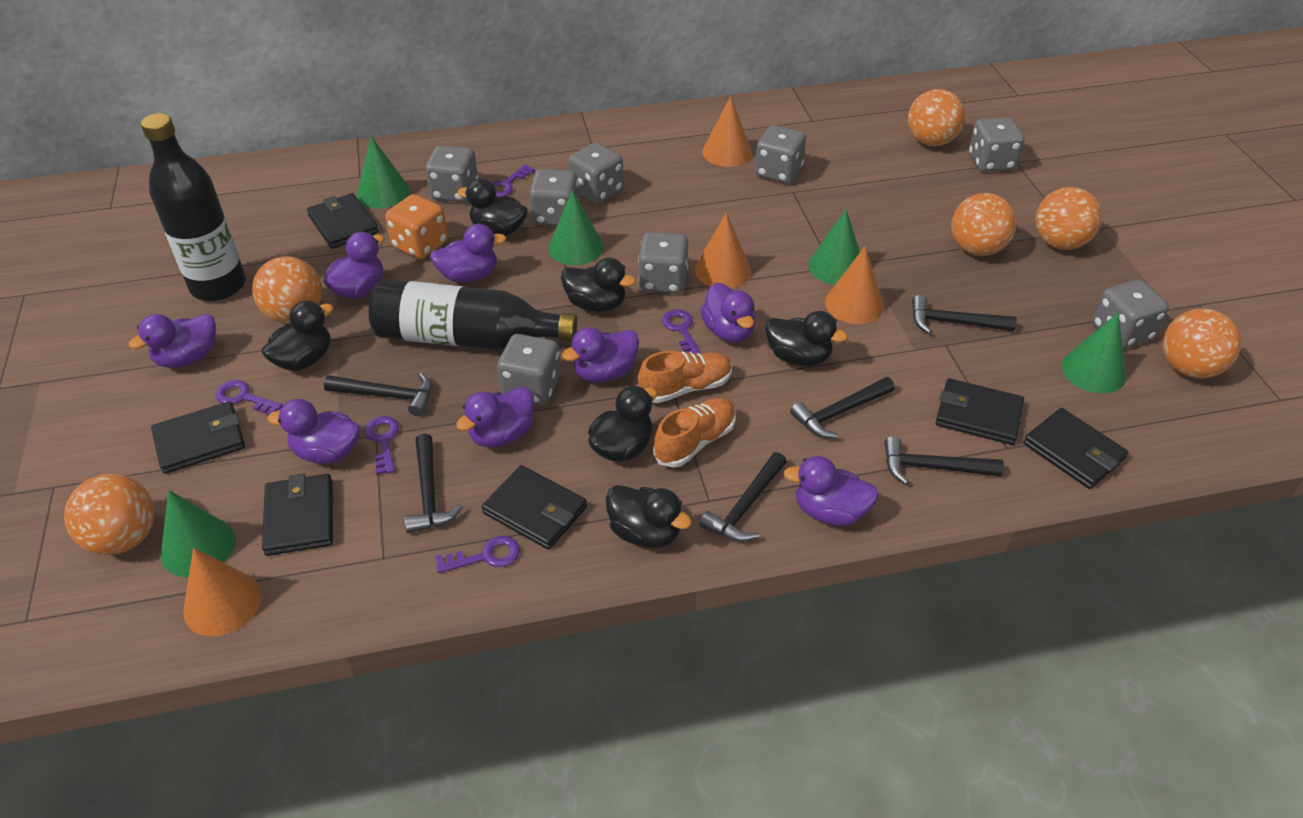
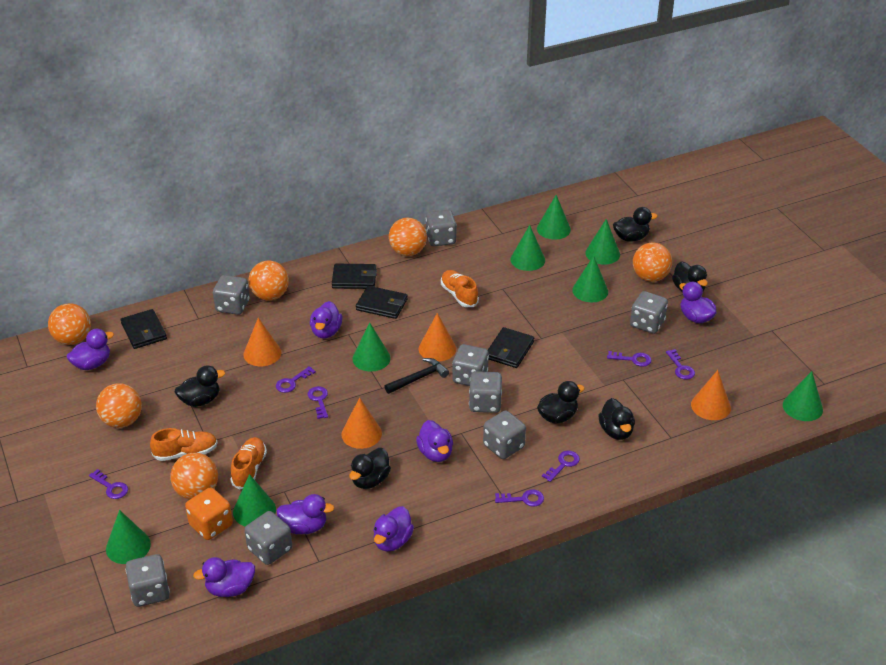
black bottle: 2 -> 0
black hammer: 6 -> 1
black wallet: 6 -> 4
green cone: 5 -> 8
orange shoe: 2 -> 3
purple duck: 8 -> 7
purple key: 5 -> 7

